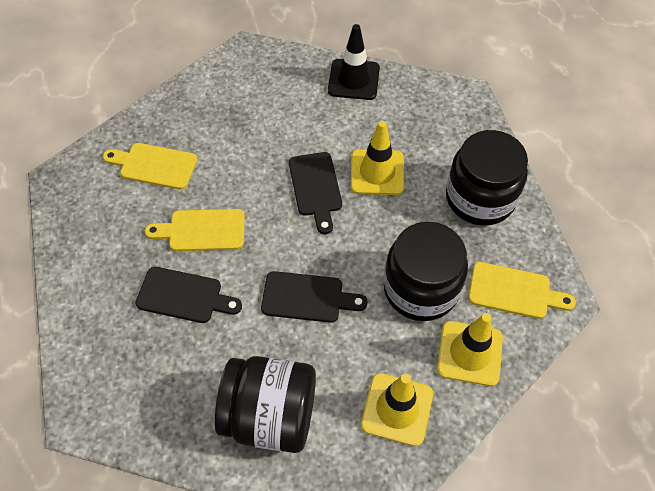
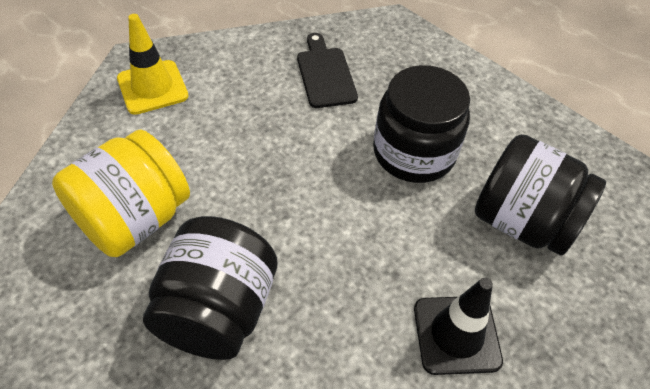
black cutting board: 3 -> 1
yellow cutting board: 3 -> 0
yellow jar: 0 -> 1
yellow traffic cone: 3 -> 1

